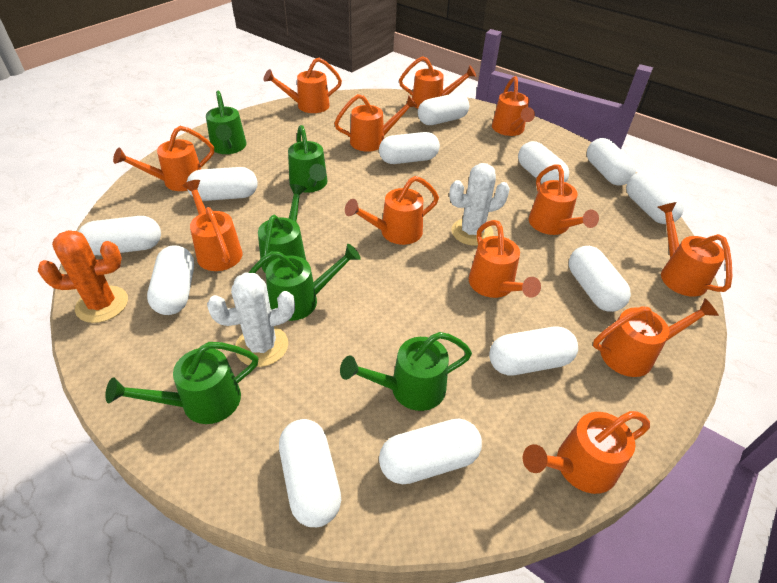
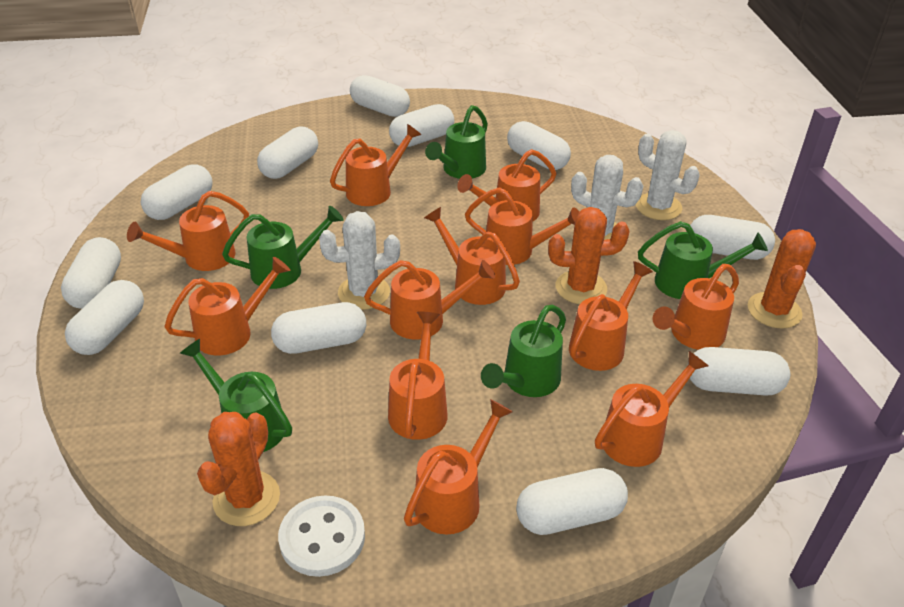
green watering can: 6 -> 5
orange cactus: 1 -> 3
white button: 0 -> 1
white cactus: 2 -> 3
white capsule: 12 -> 11

